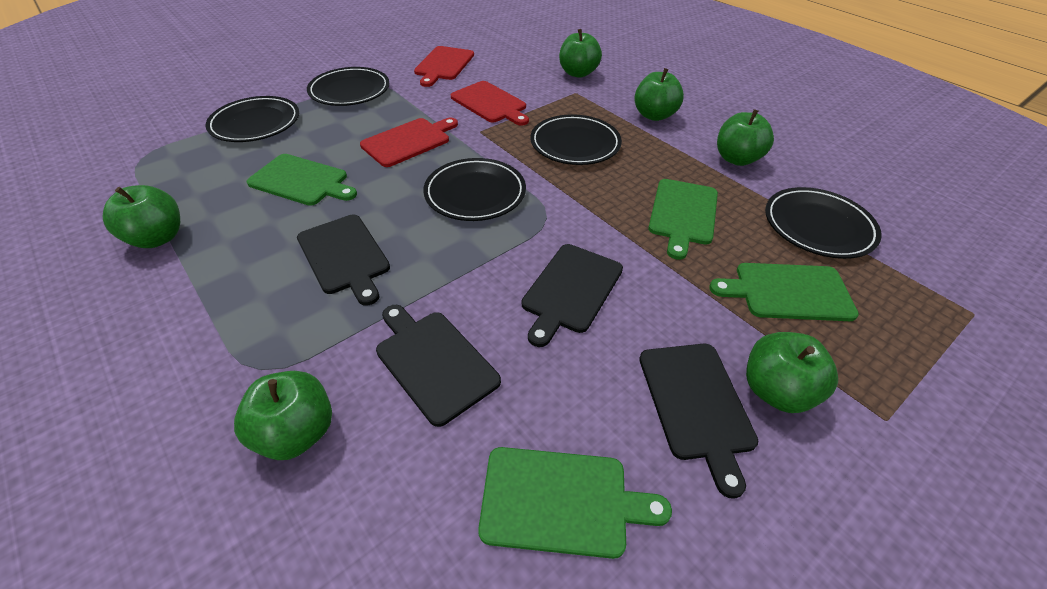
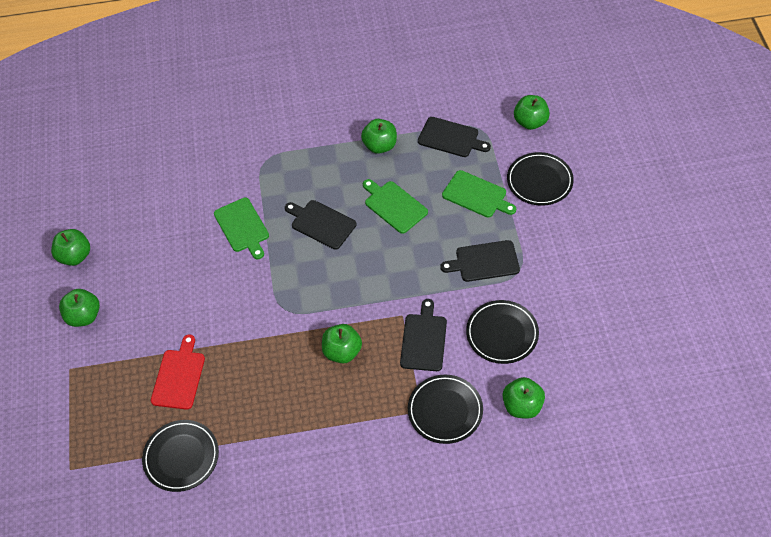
black plate: 5 -> 4
green cutting board: 4 -> 3
red cutting board: 3 -> 1

